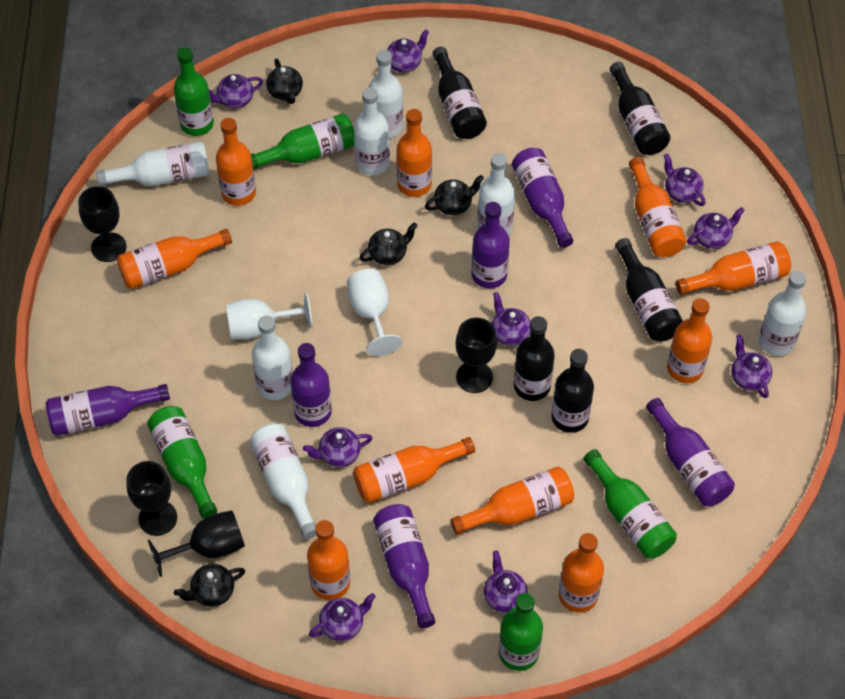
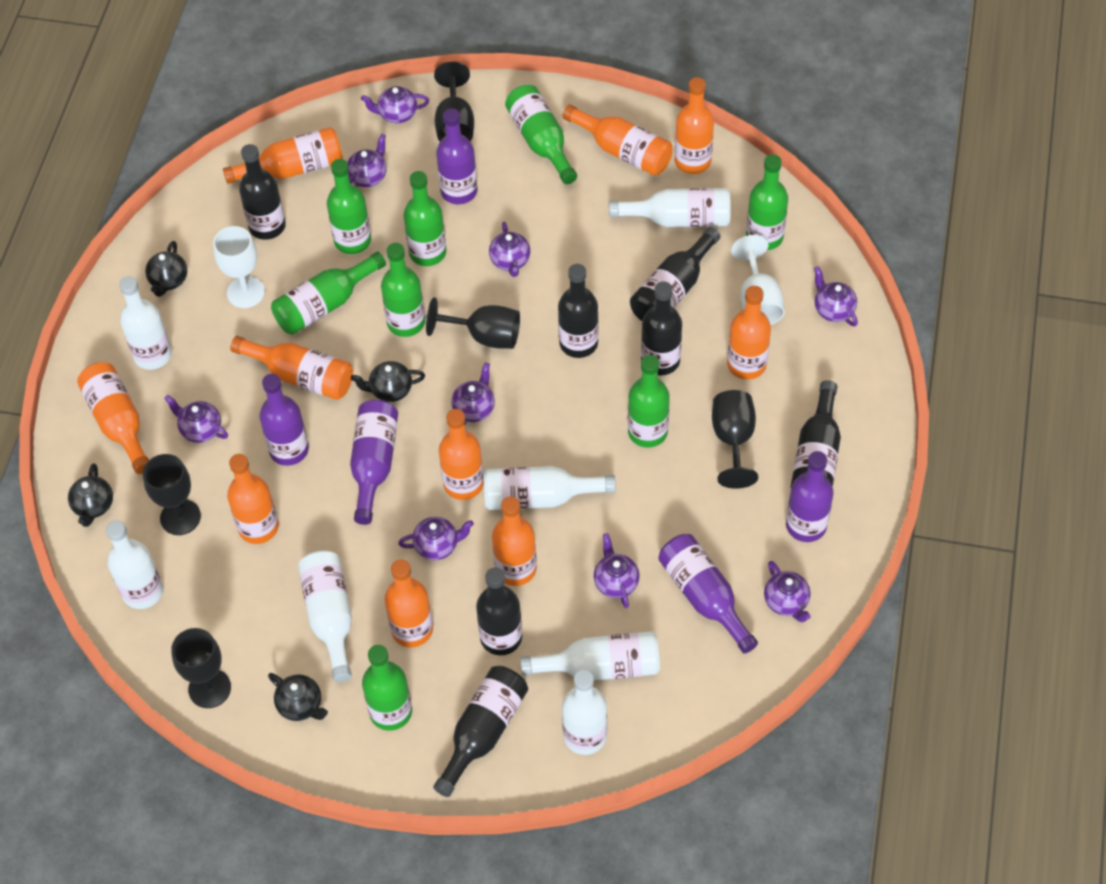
black bottle: 5 -> 7
black goblet: 4 -> 5
green bottle: 5 -> 8
purple bottle: 6 -> 5

